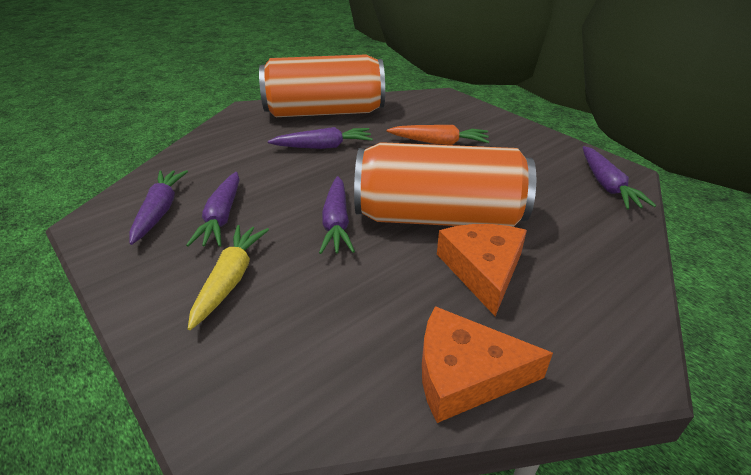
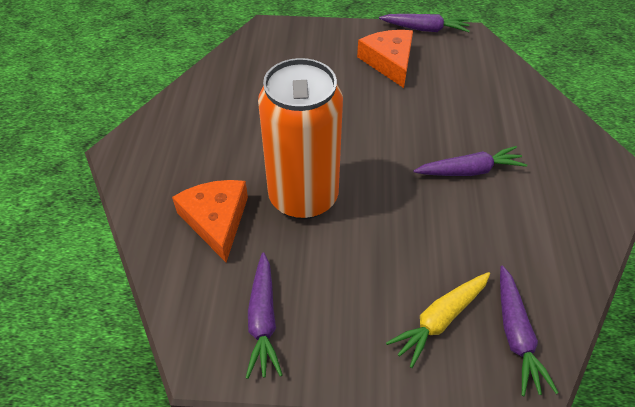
orange can: 2 -> 1
orange carrot: 1 -> 0
purple carrot: 5 -> 4

